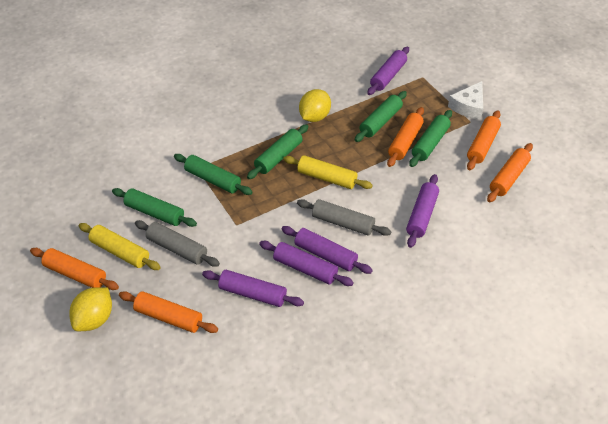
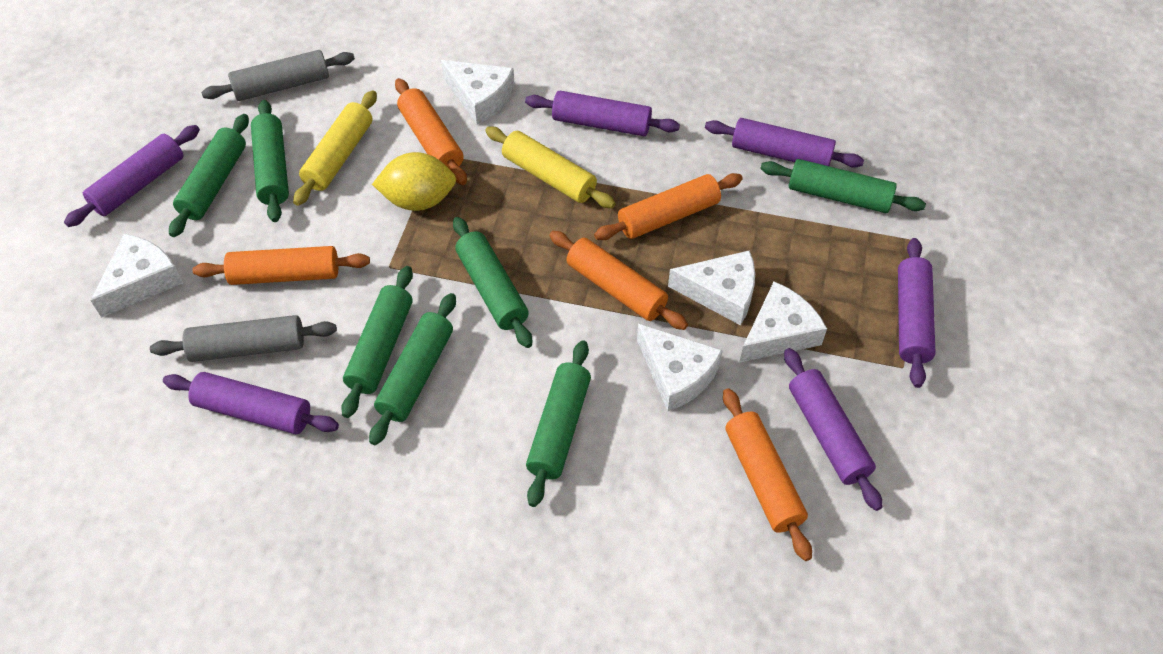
green rolling pin: 5 -> 7
purple rolling pin: 5 -> 6
white cheese: 1 -> 5
yellow lemon: 2 -> 1

